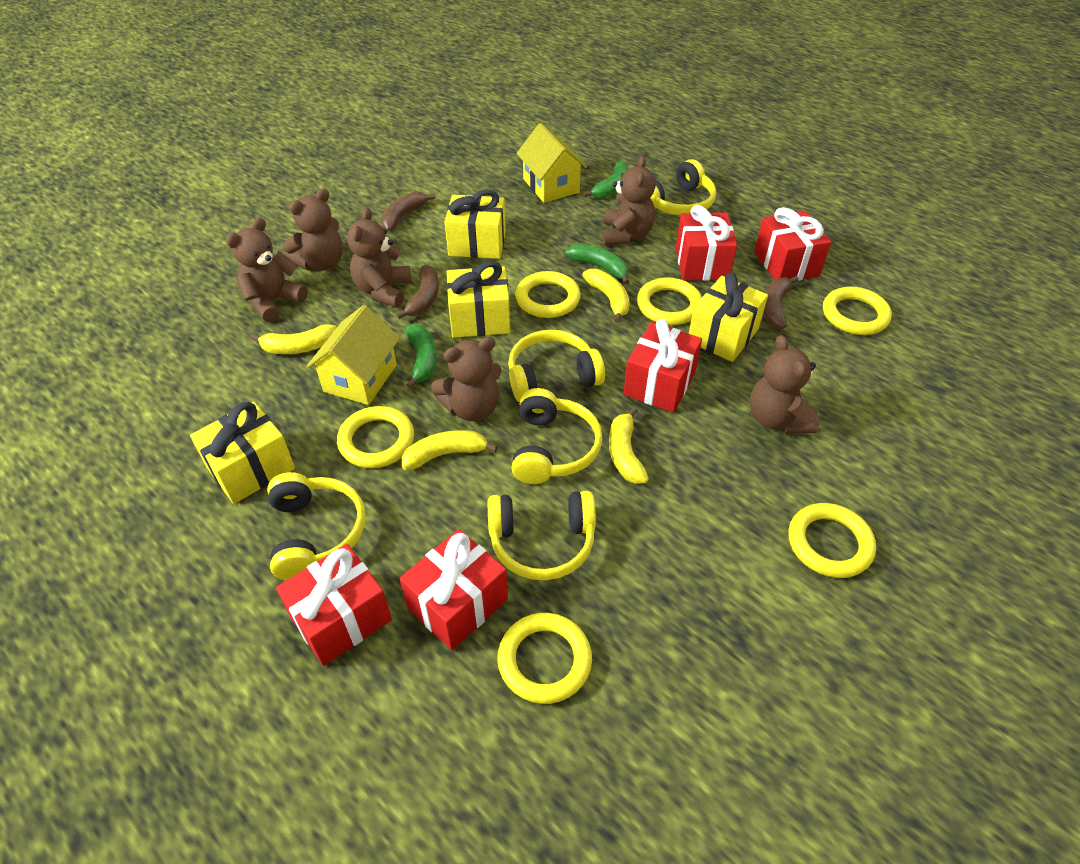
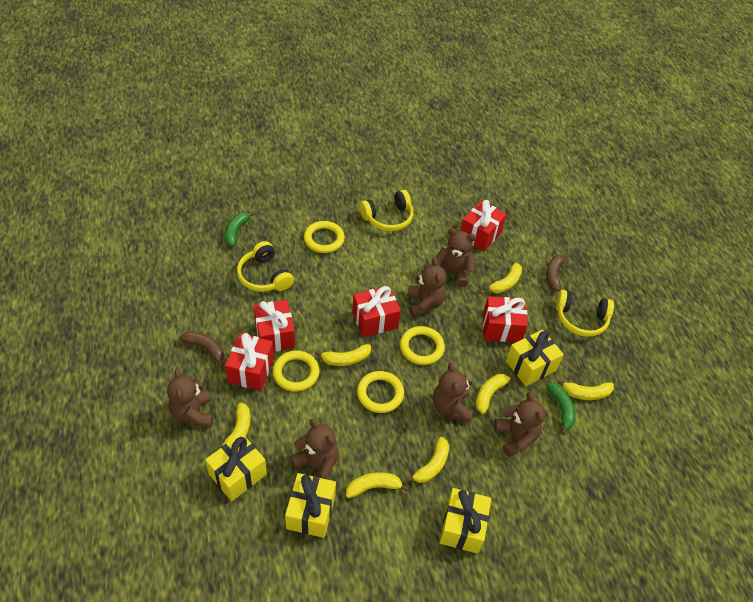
brown banana: 3 -> 2
green banana: 3 -> 2
yellow banana: 4 -> 7
yellow headphones: 5 -> 3
yellow house: 2 -> 0
yellow ring: 6 -> 4

